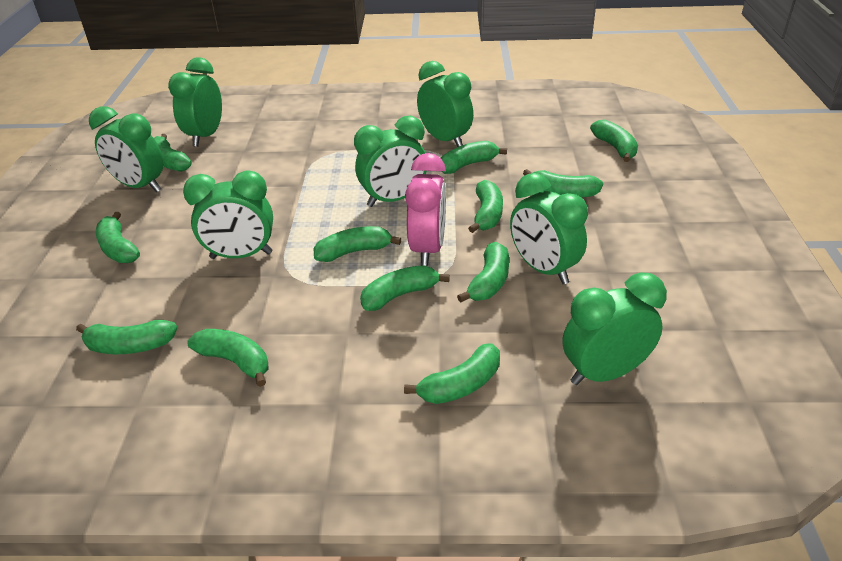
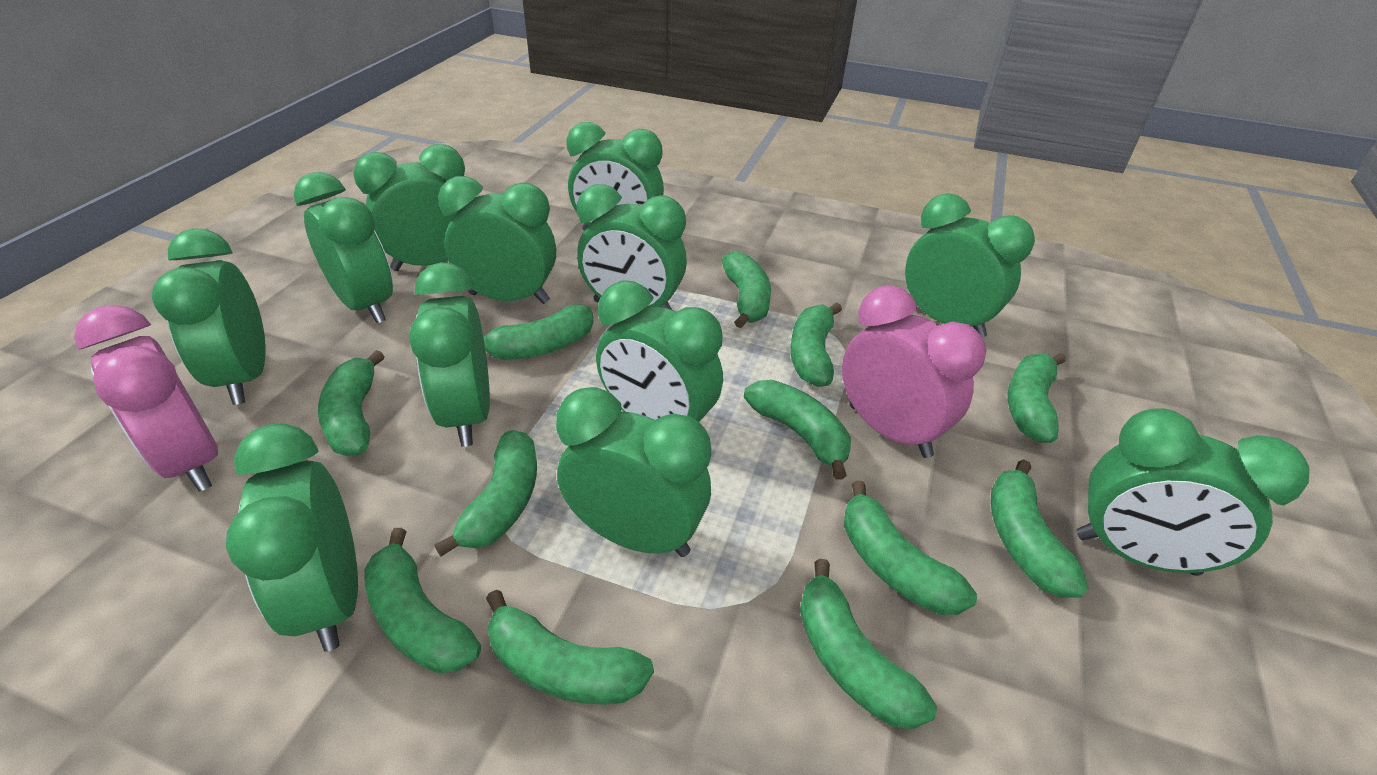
green clock: 7 -> 12
pink clock: 1 -> 2

